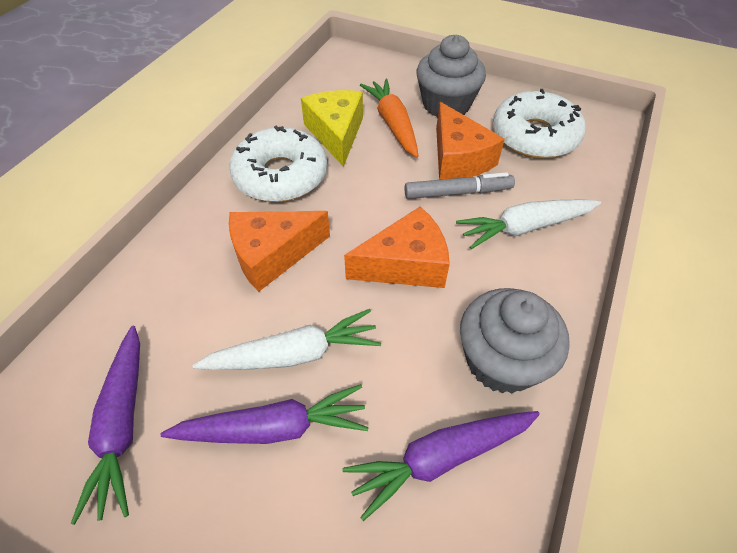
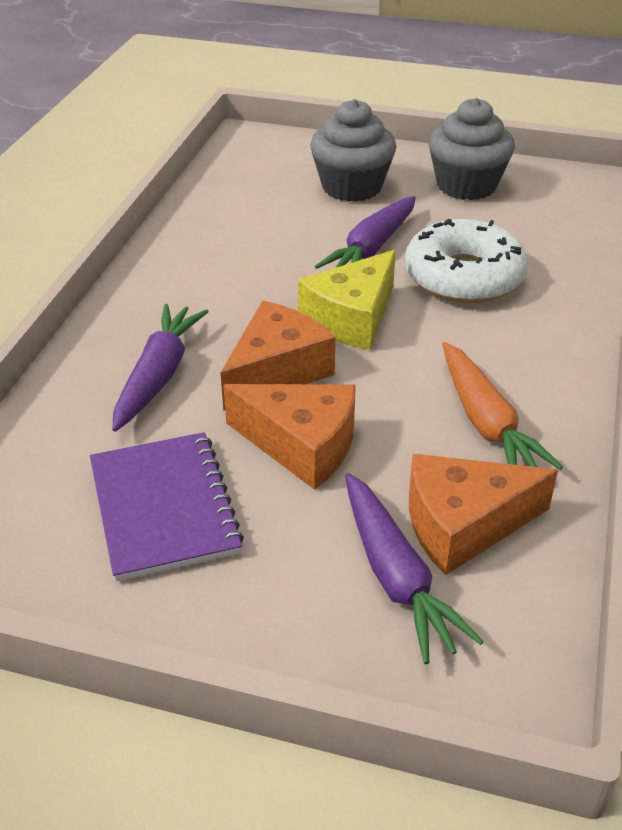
grey marker: 1 -> 0
purple notebook: 0 -> 1
white carrot: 2 -> 0
white donut: 2 -> 1

